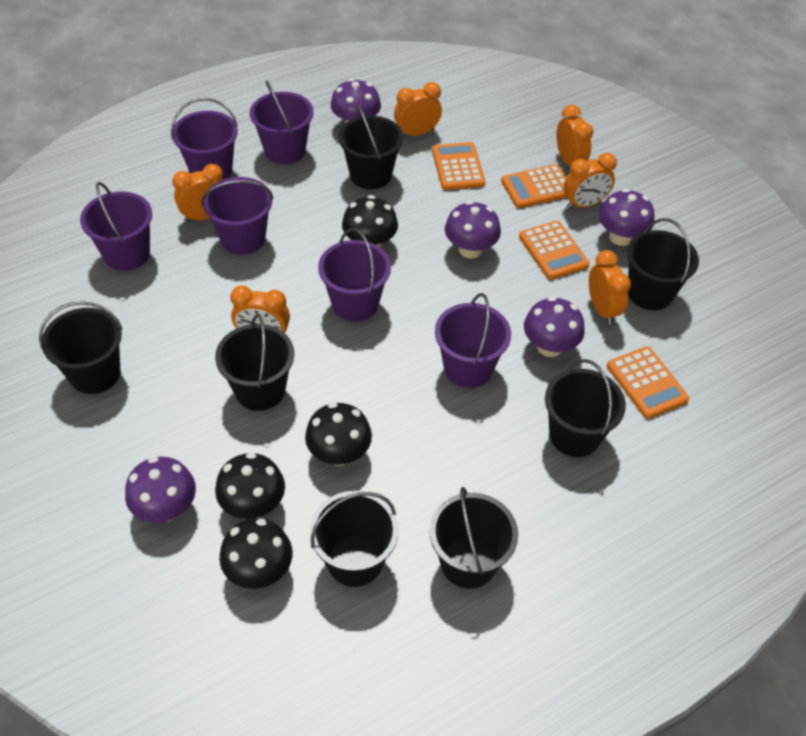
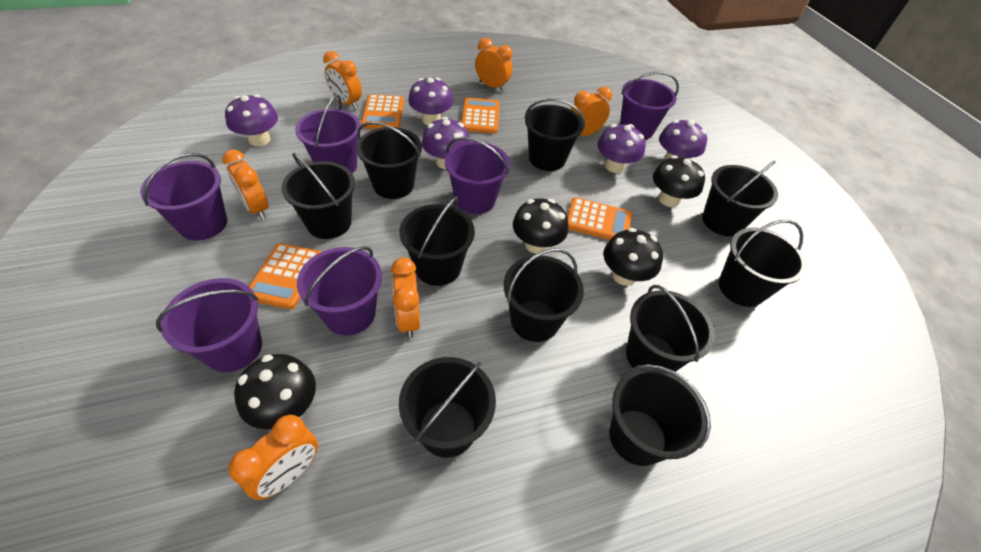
black bucket: 7 -> 10

